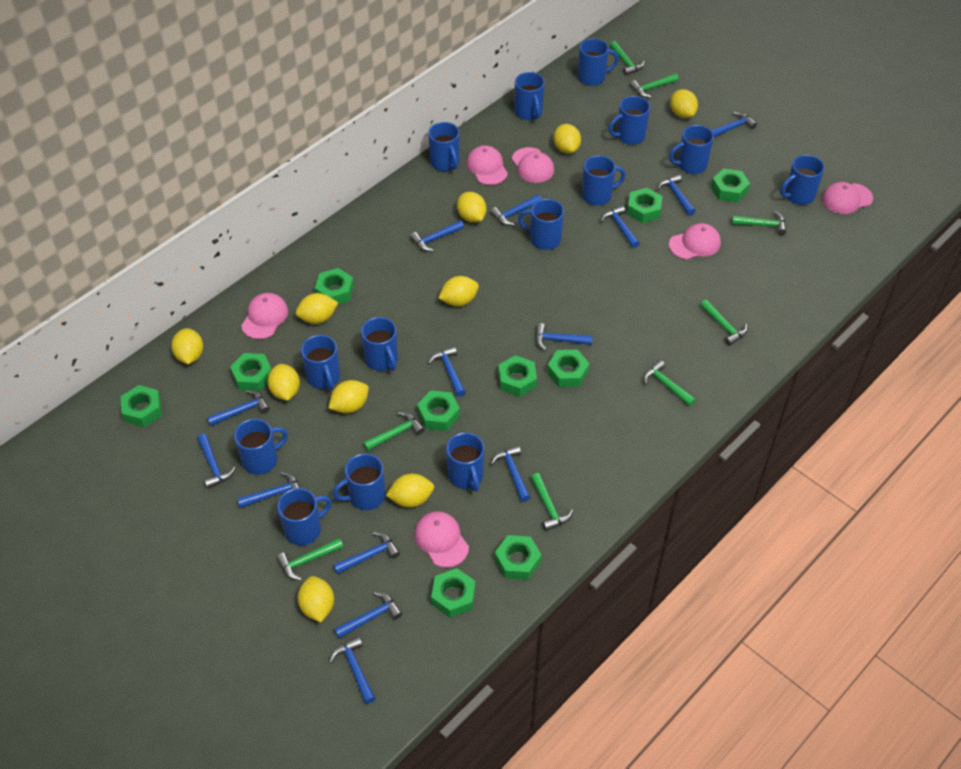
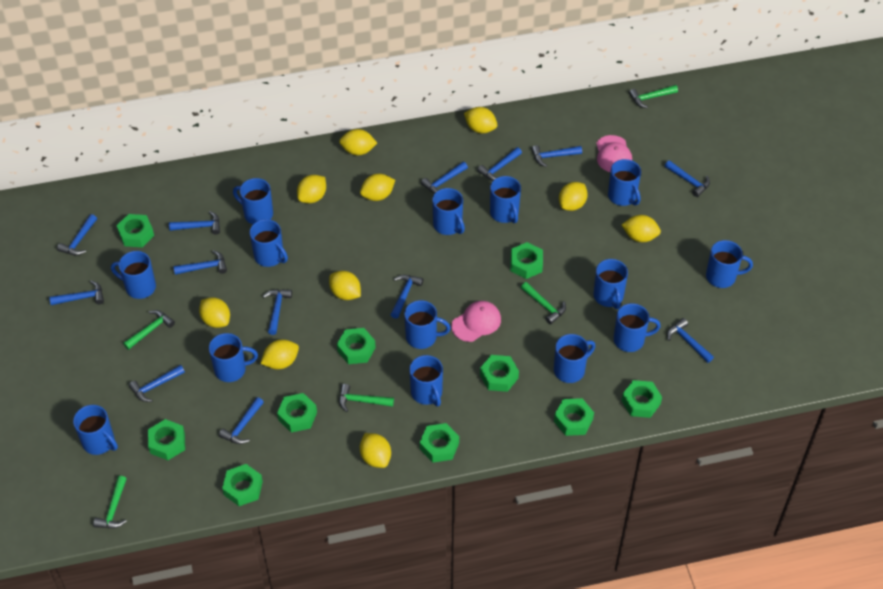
blue hammer: 14 -> 13
green hammer: 8 -> 5
pink cap: 6 -> 2

